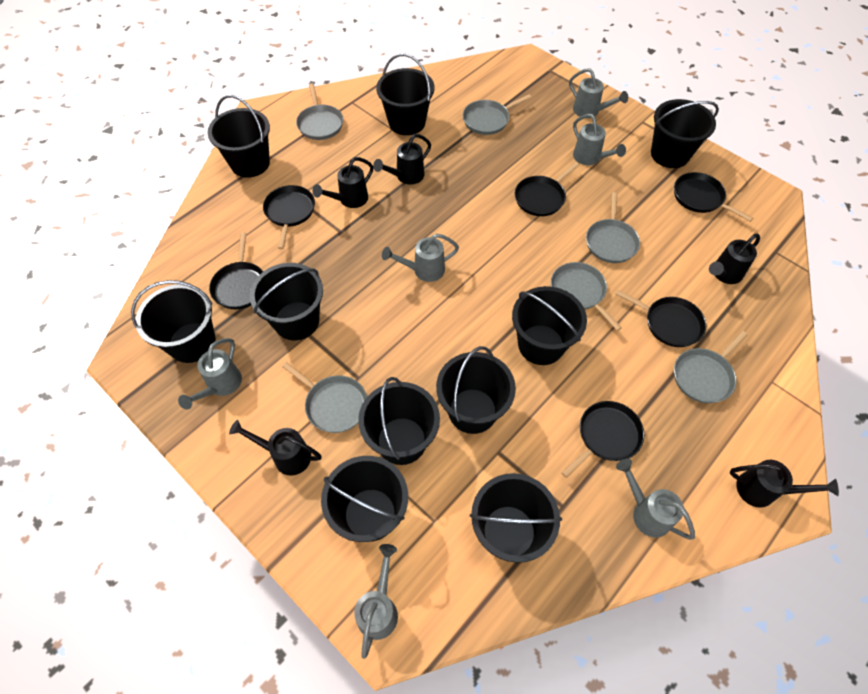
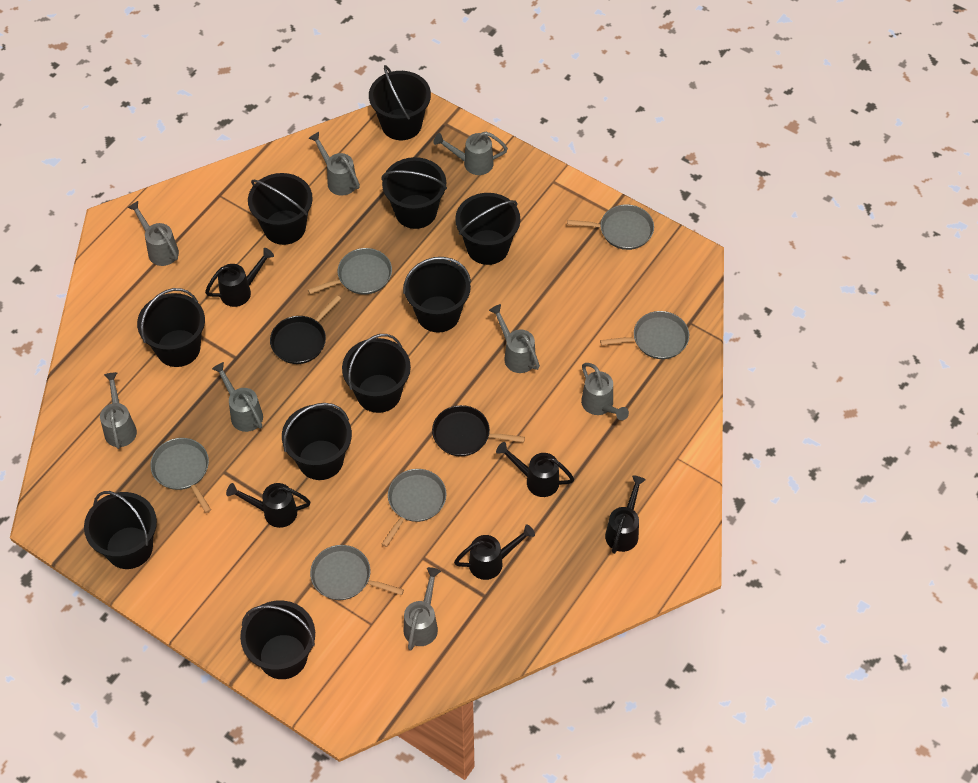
black pan: 6 -> 2
grey watering can: 6 -> 8

